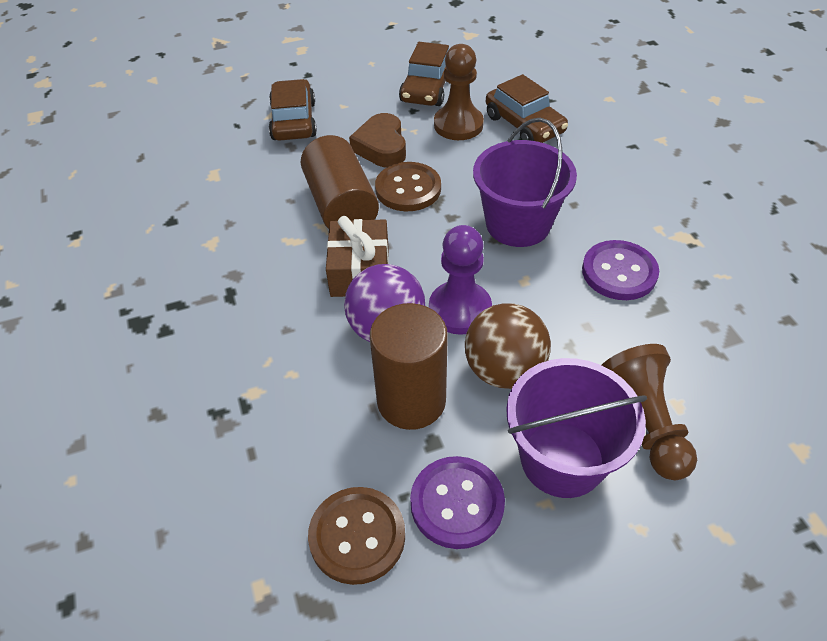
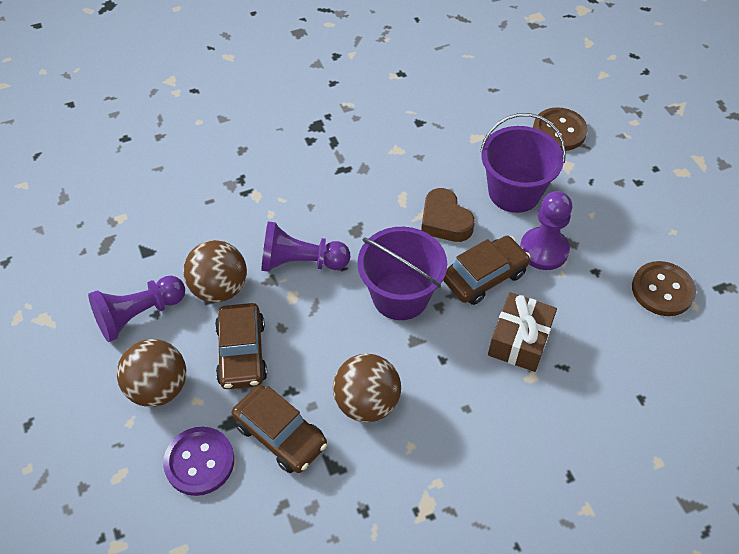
brown ball: 1 -> 3
brown cylinder: 2 -> 0
brown pawn: 2 -> 0
purple ball: 1 -> 0
purple button: 2 -> 1
purple pawn: 1 -> 3

